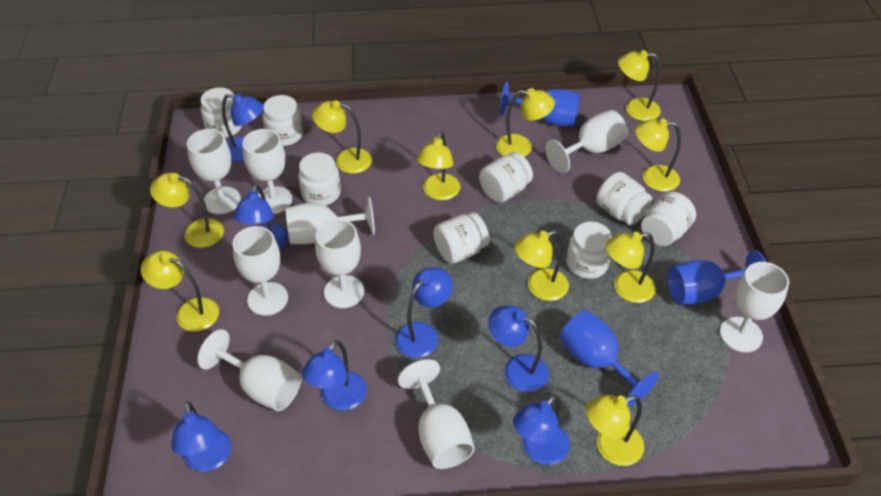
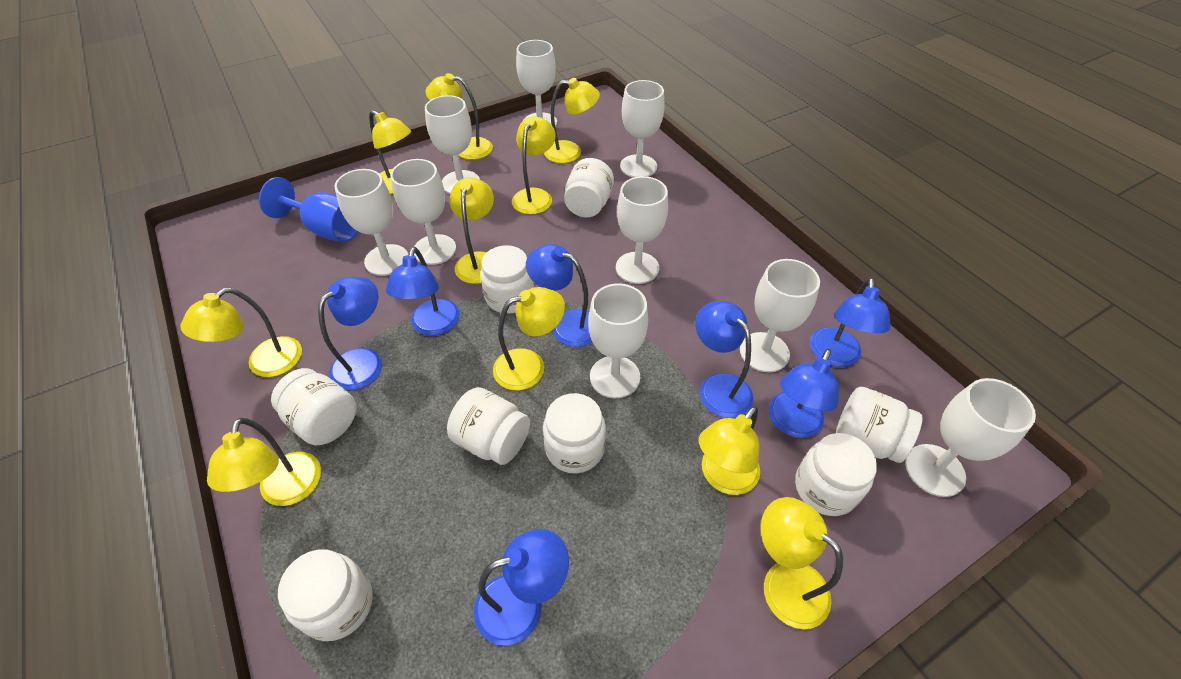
blue goblet: 3 -> 1

